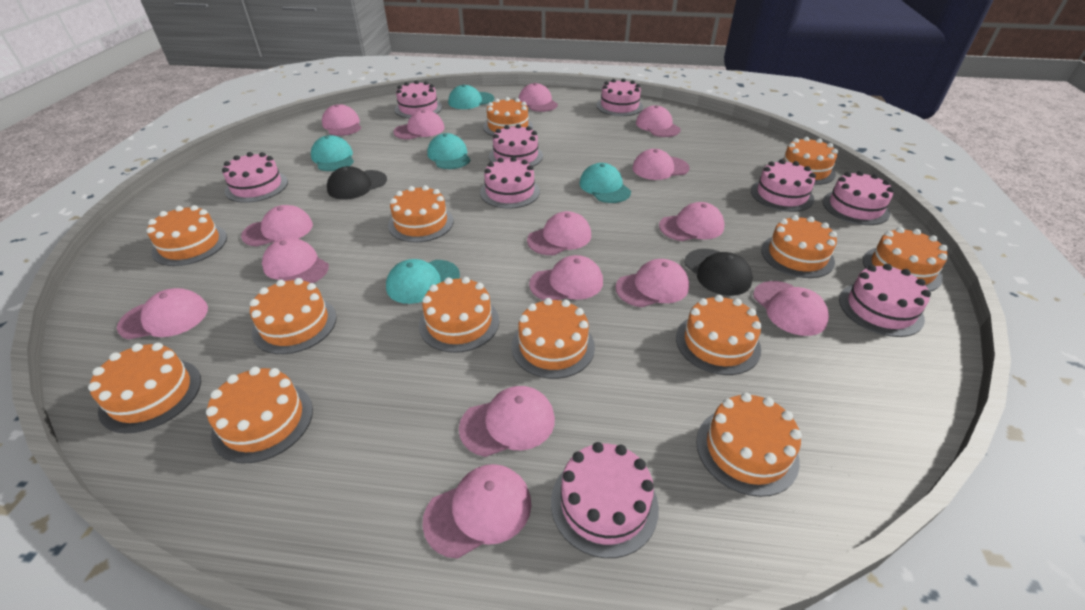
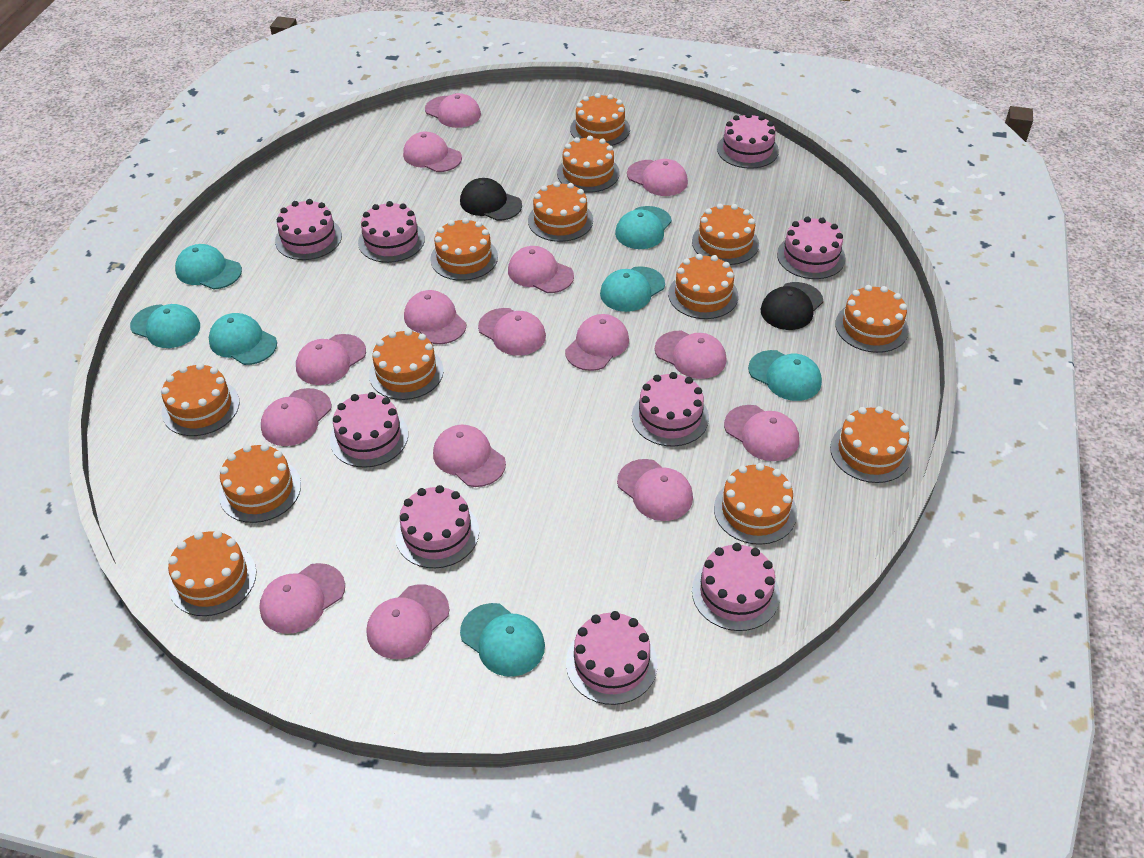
turquoise cap: 5 -> 7

